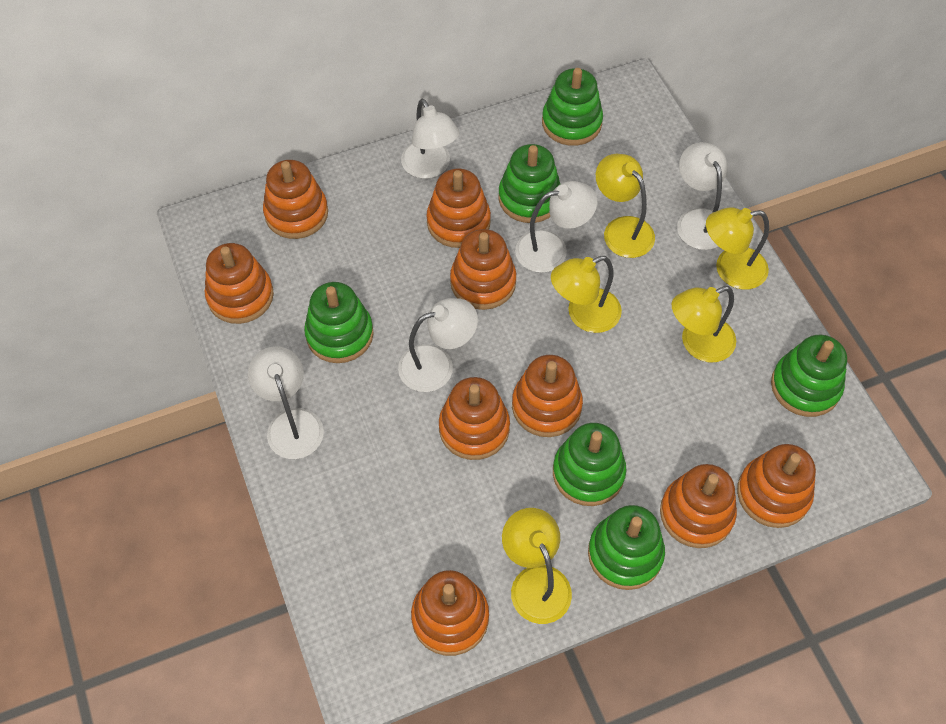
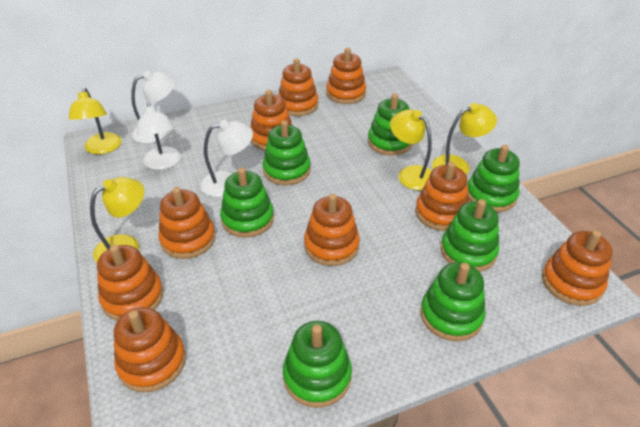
green stacking toy: 6 -> 7
white lamp: 5 -> 3
yellow lamp: 5 -> 4

